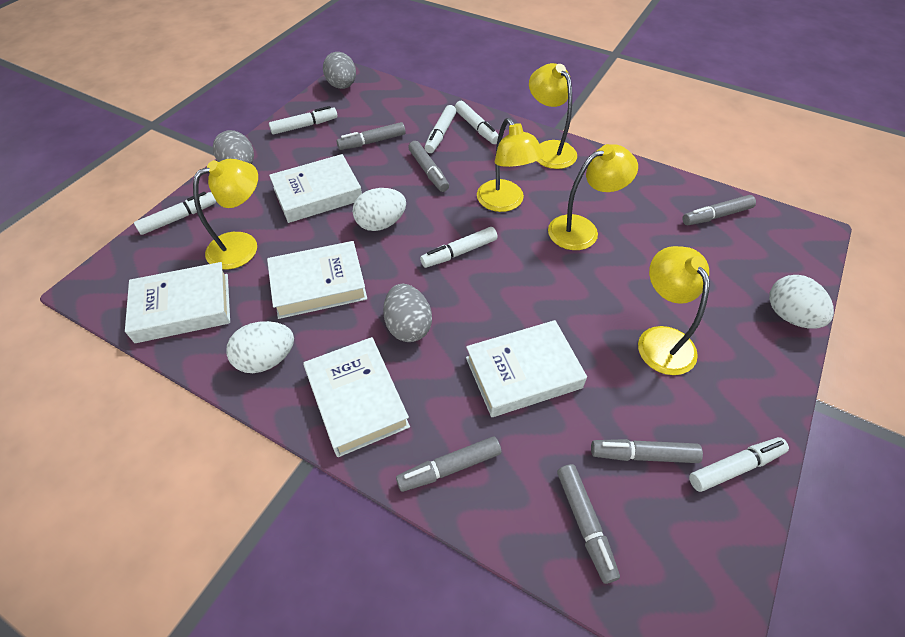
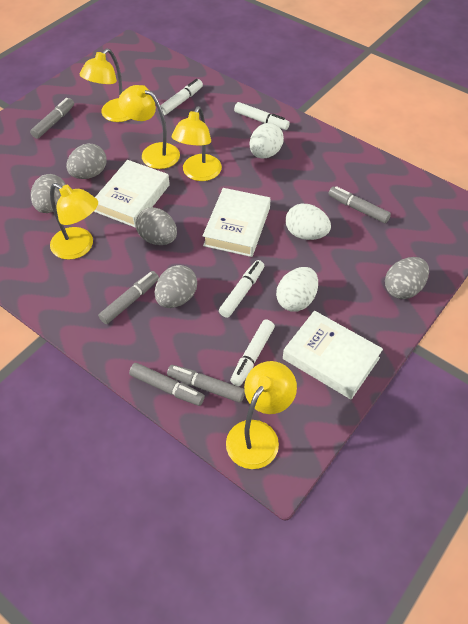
grey egg: 3 -> 5
grey marker: 6 -> 5
white book: 5 -> 3
white marker: 6 -> 4

